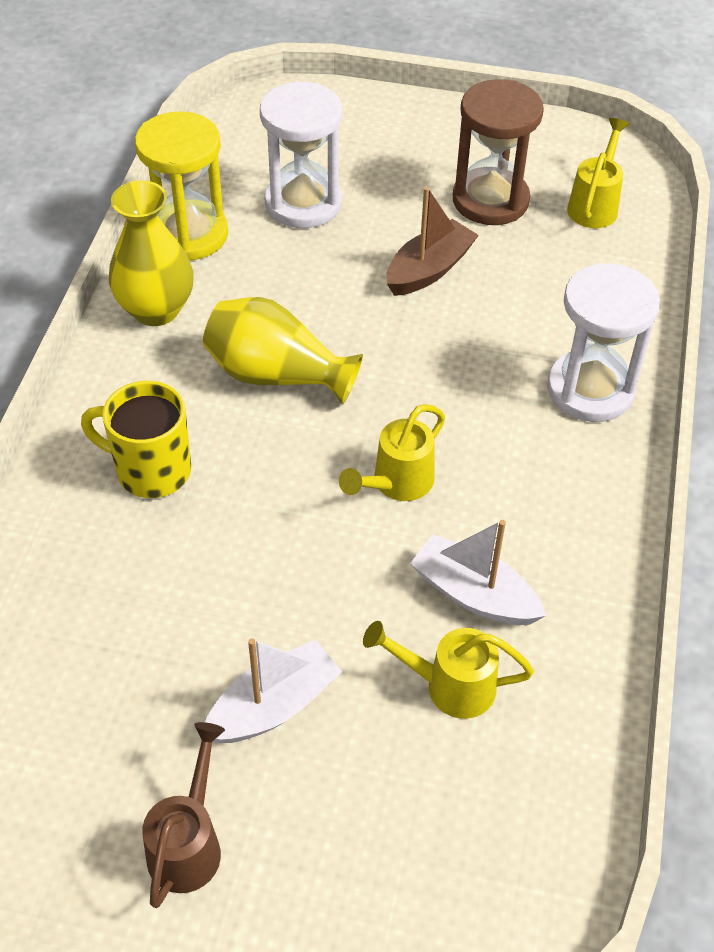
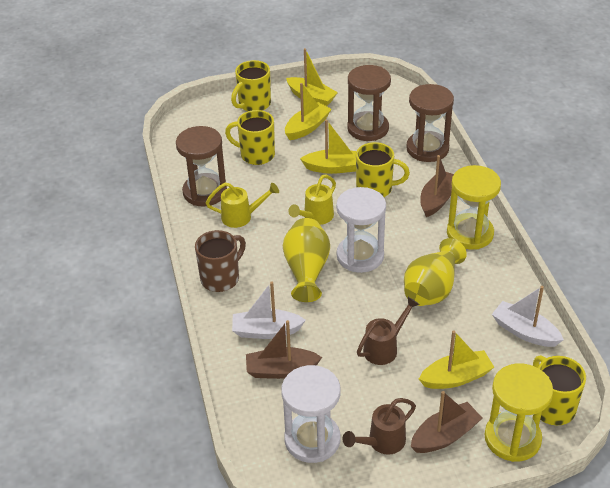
brown boat: 1 -> 3
brown hourglass: 1 -> 3
brown mug: 0 -> 1
brown watering can: 1 -> 2
yellow boat: 0 -> 4
yellow hourglass: 1 -> 2
yellow mug: 1 -> 4
yellow watering can: 3 -> 2

